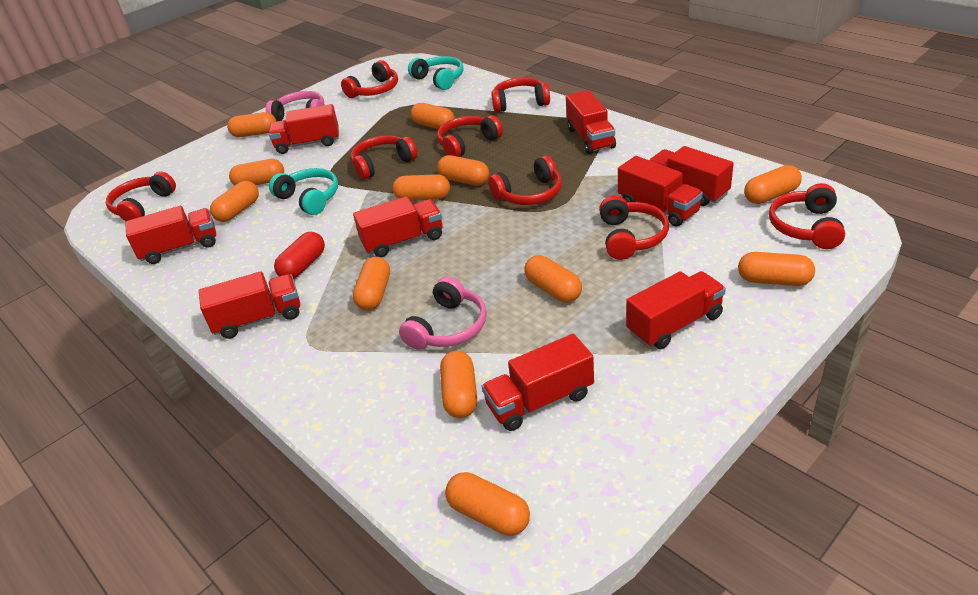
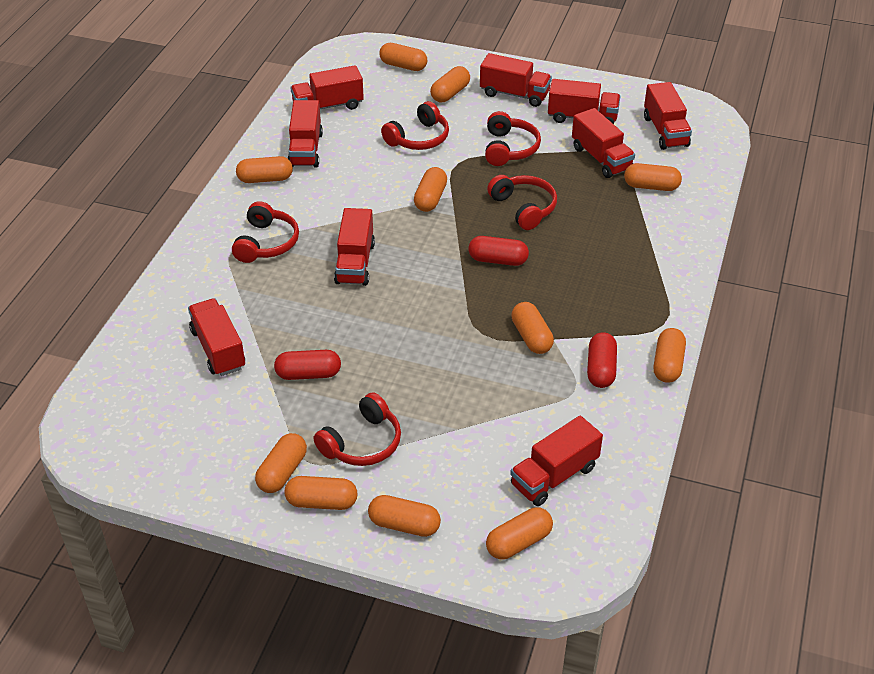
orange capsule: 12 -> 11
pink headphones: 2 -> 0
red capsule: 1 -> 3
red headphones: 8 -> 5
turquoise headphones: 2 -> 0

